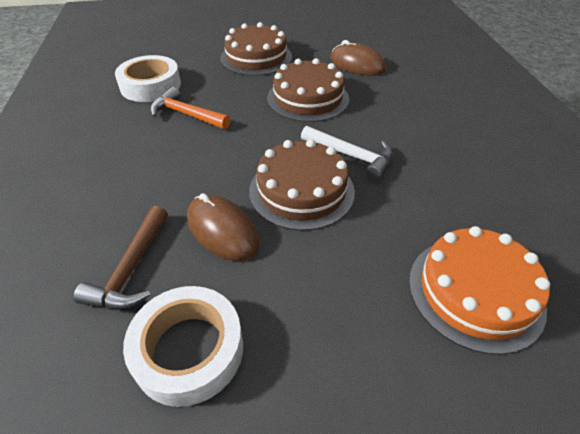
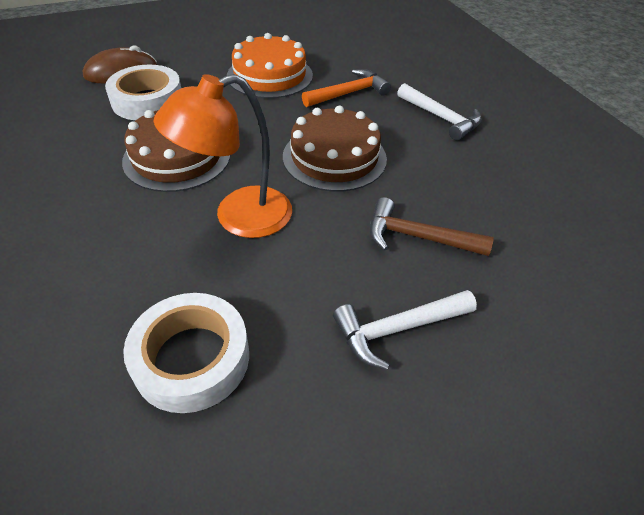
brown cake: 3 -> 2
brown mouse: 2 -> 1
orange lamp: 0 -> 1
white hammer: 1 -> 2

